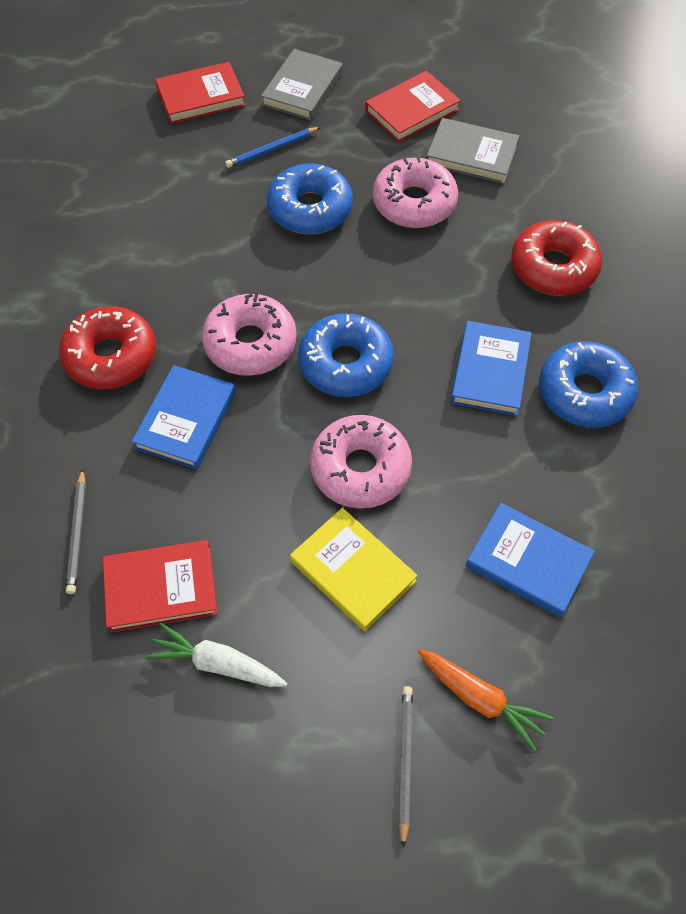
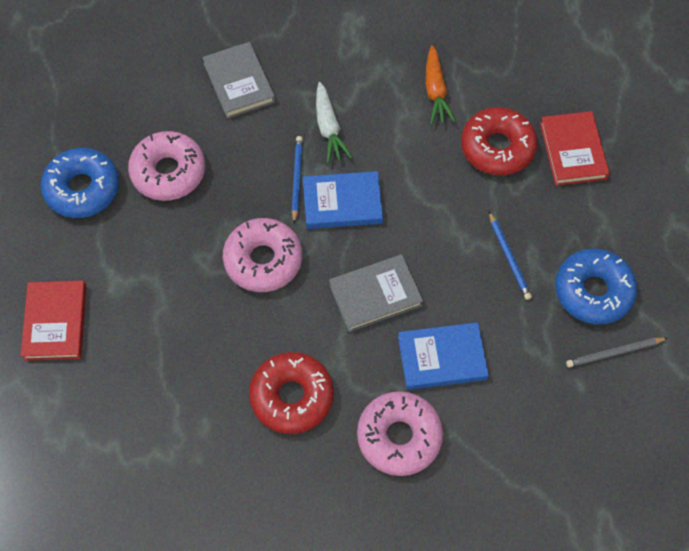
blue book: 3 -> 2
blue donut: 3 -> 2
blue pencil: 1 -> 2
grey pencil: 2 -> 1
red book: 3 -> 2
yellow book: 1 -> 0

